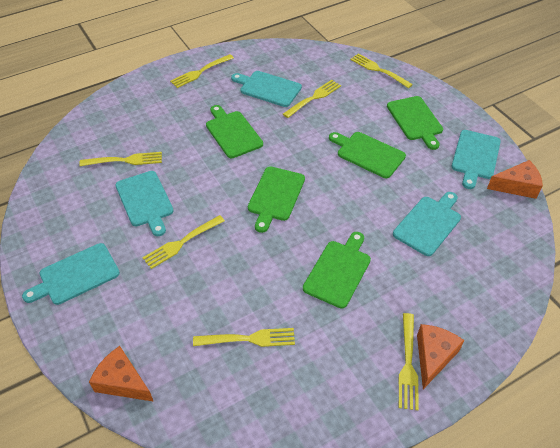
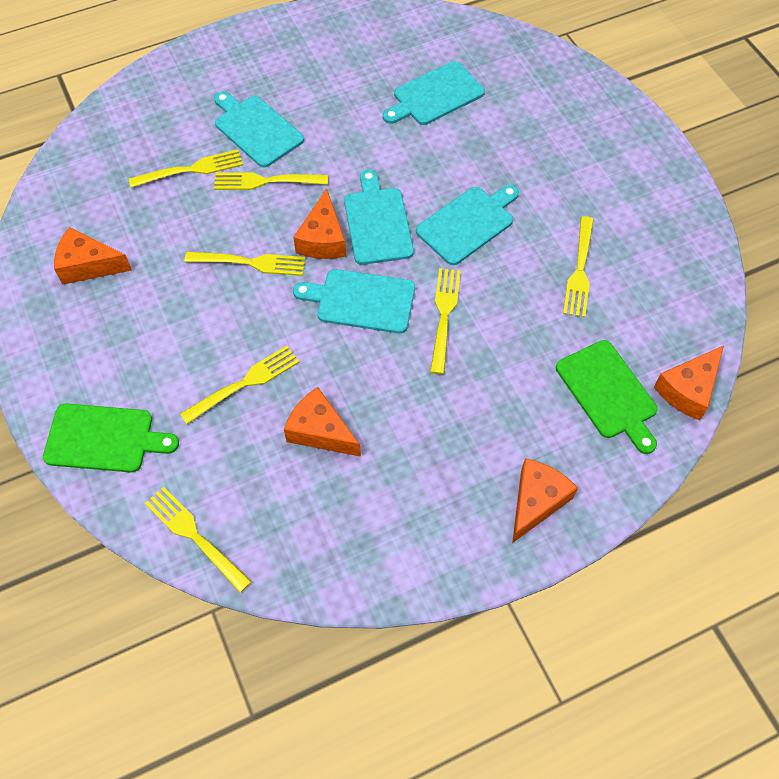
green cutting board: 5 -> 2
orange cheese: 3 -> 5

